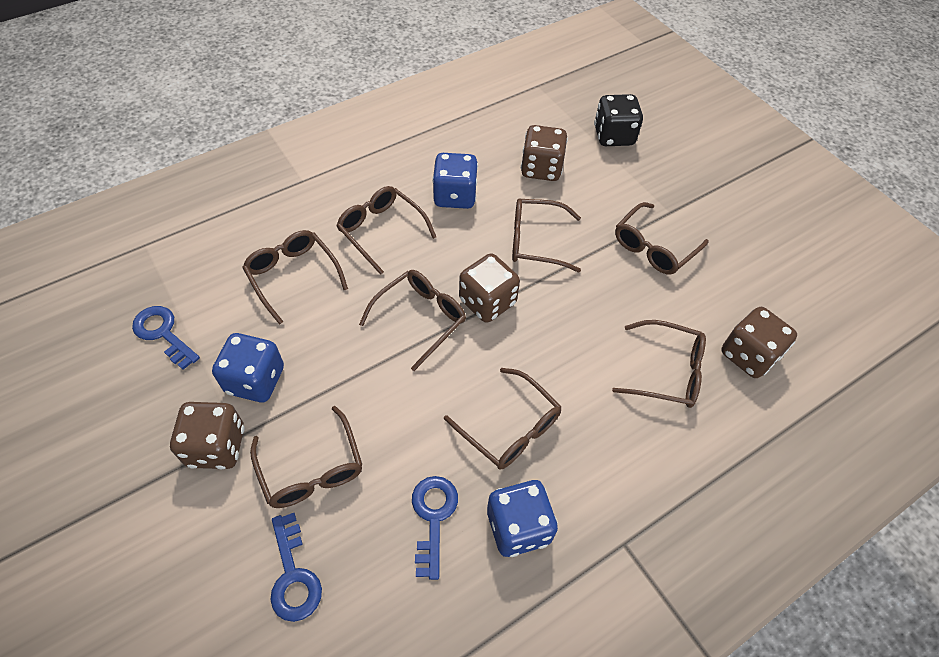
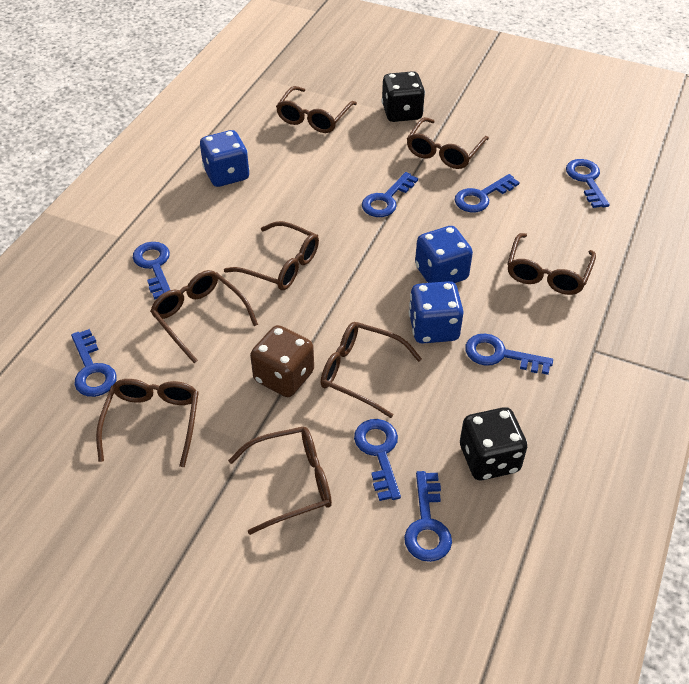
black dice: 1 -> 2
blue key: 3 -> 8
brown dice: 4 -> 1

